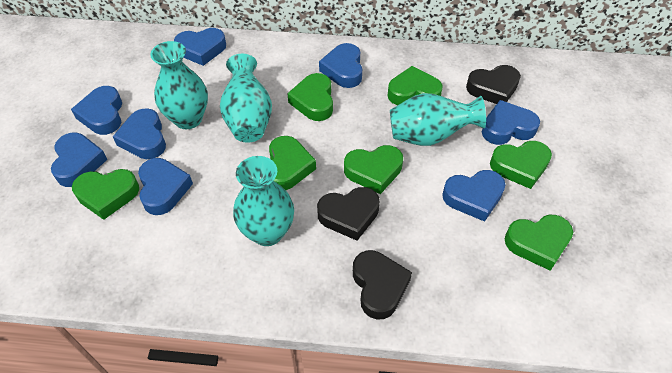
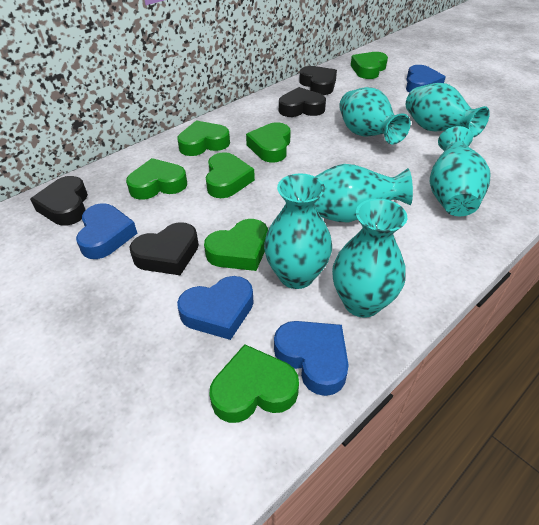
black heart: 3 -> 4
blue heart: 8 -> 4
turquoise vase: 4 -> 6

